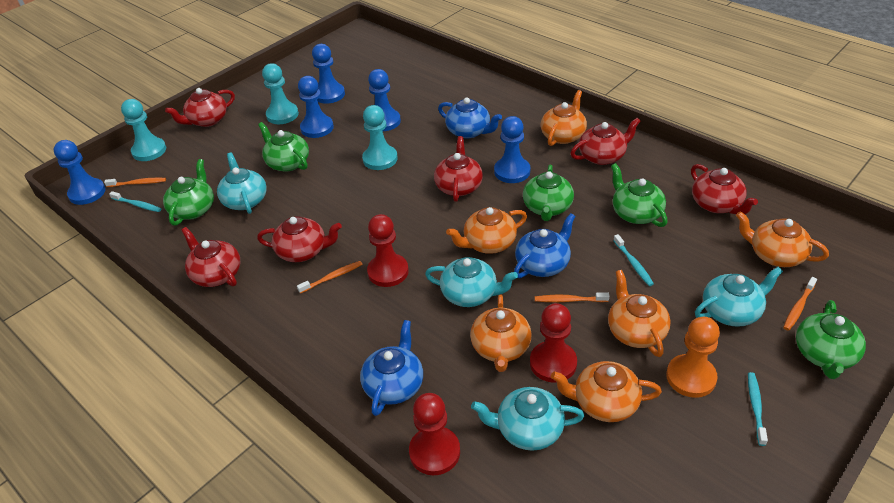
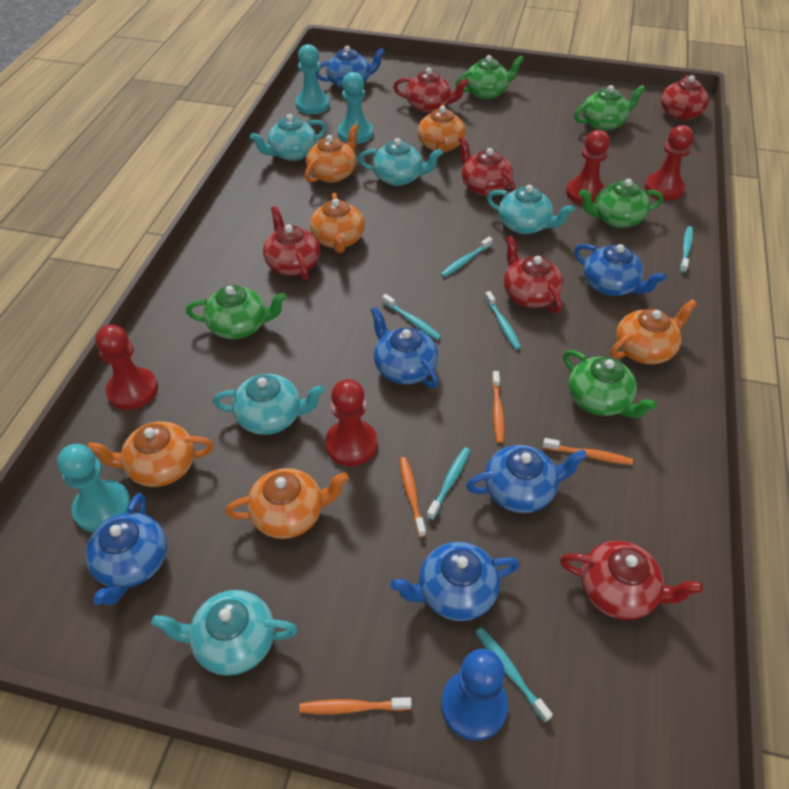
blue pawn: 5 -> 1
blue teapot: 3 -> 6
orange pawn: 1 -> 0
red pawn: 3 -> 4
turquoise teapot: 4 -> 5
turquoise toothbrush: 3 -> 6

